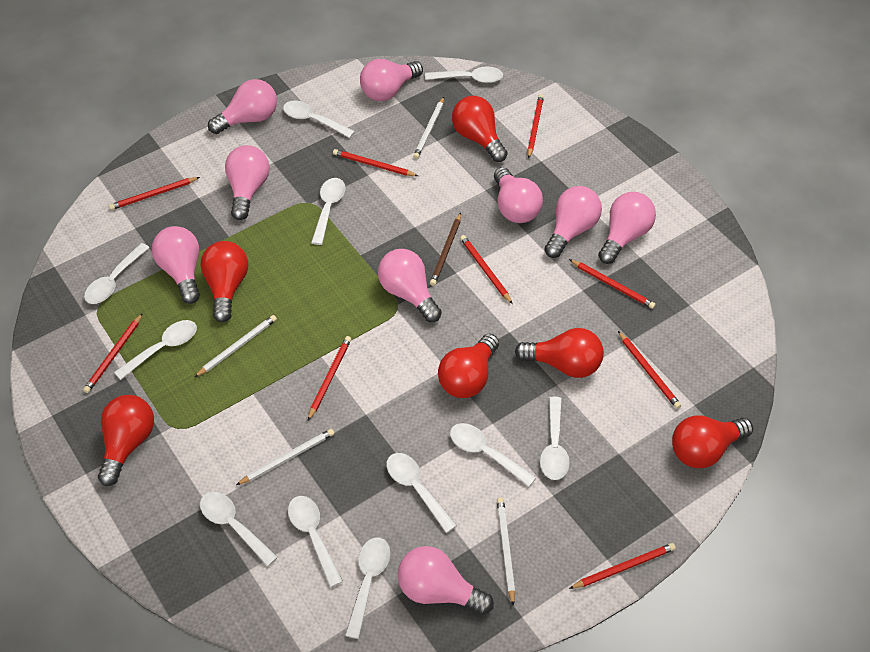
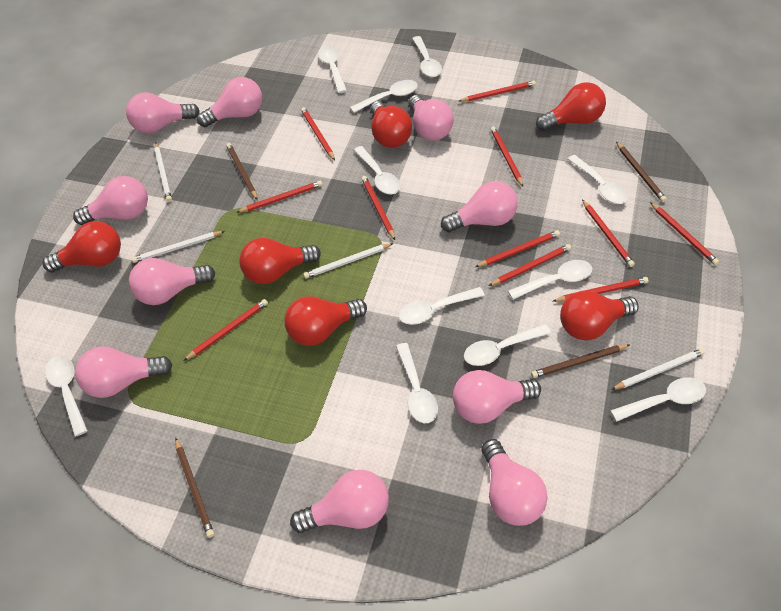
brown pencil: 1 -> 4
pink light bulb: 9 -> 10
red pencil: 9 -> 11

